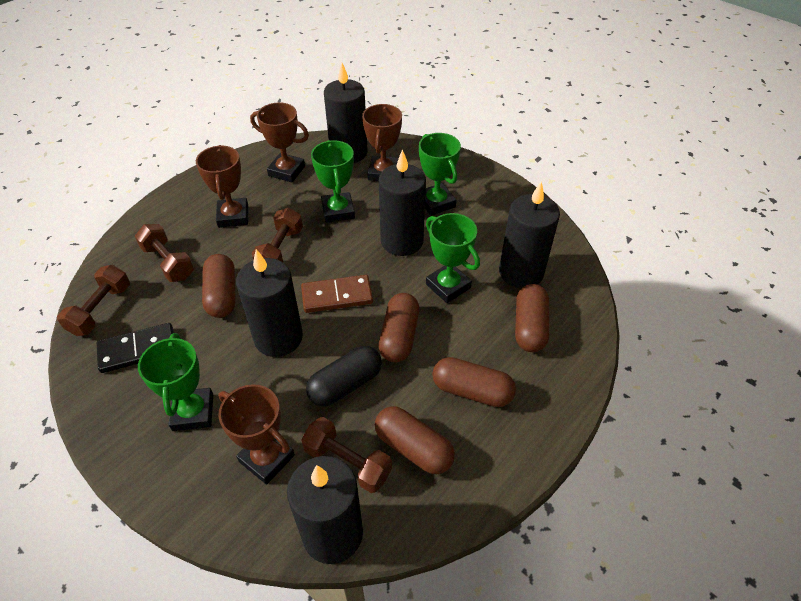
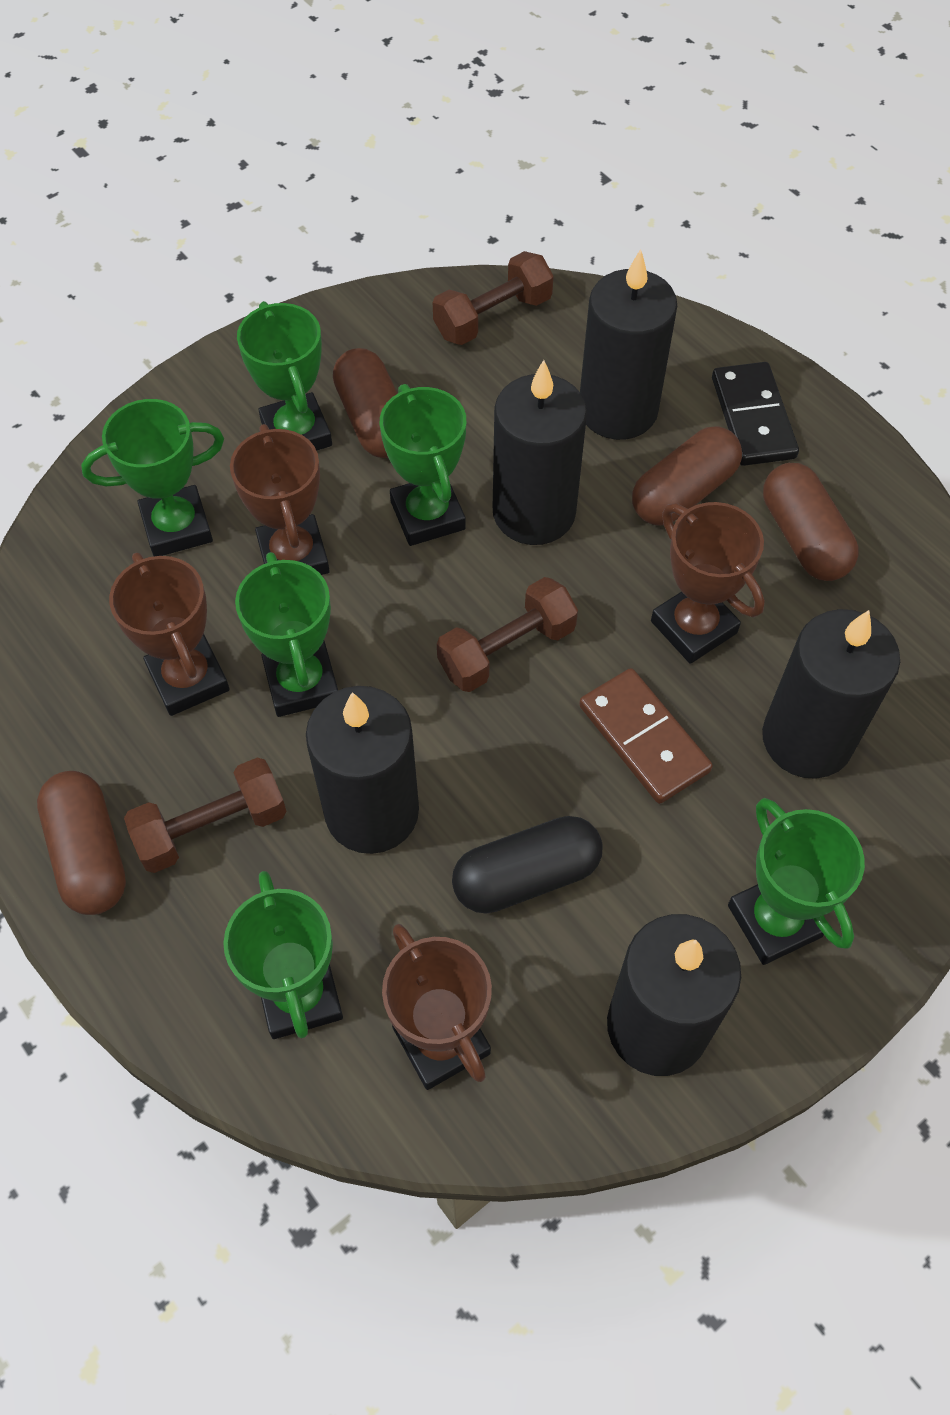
brown capsule: 5 -> 4
brown dumbbell: 4 -> 3
green trophy: 4 -> 6

